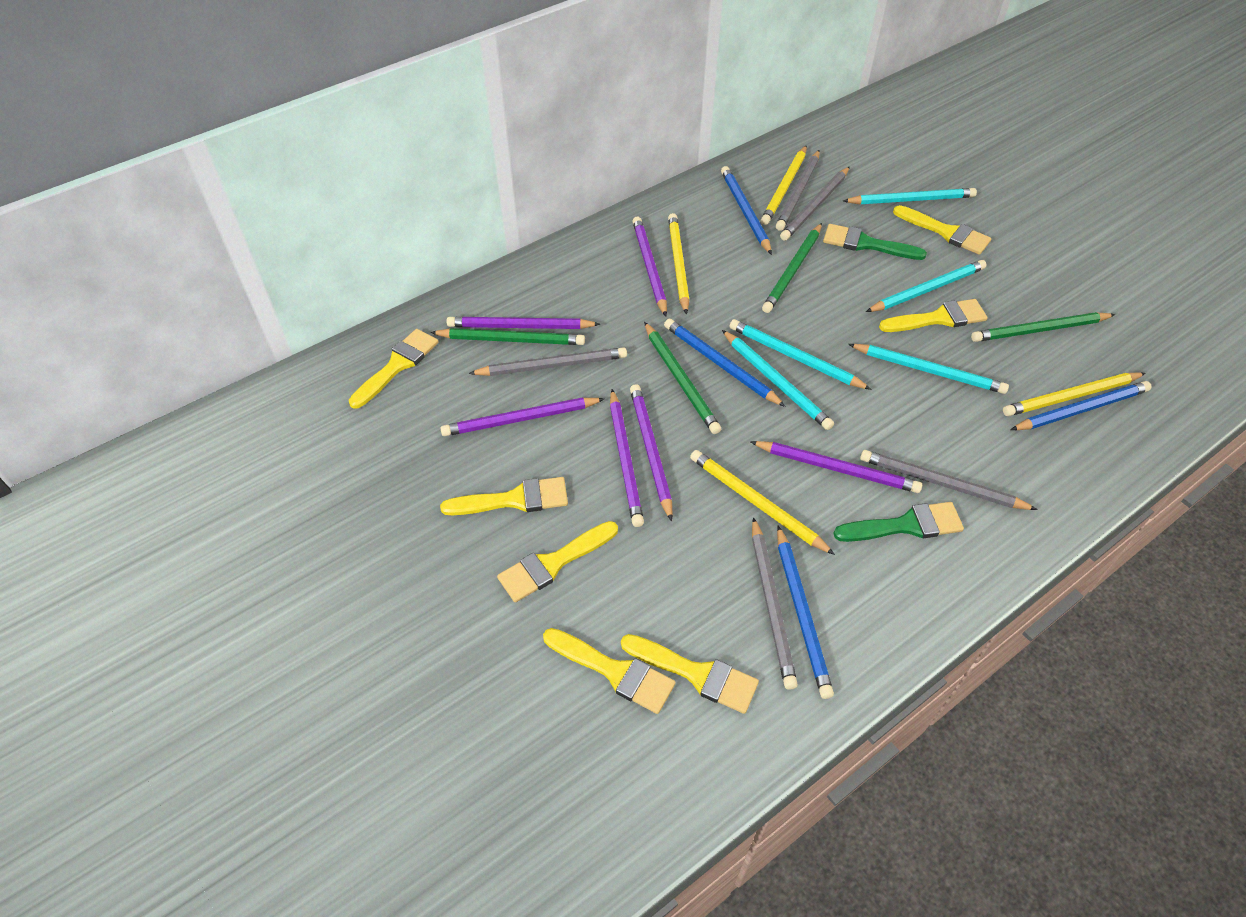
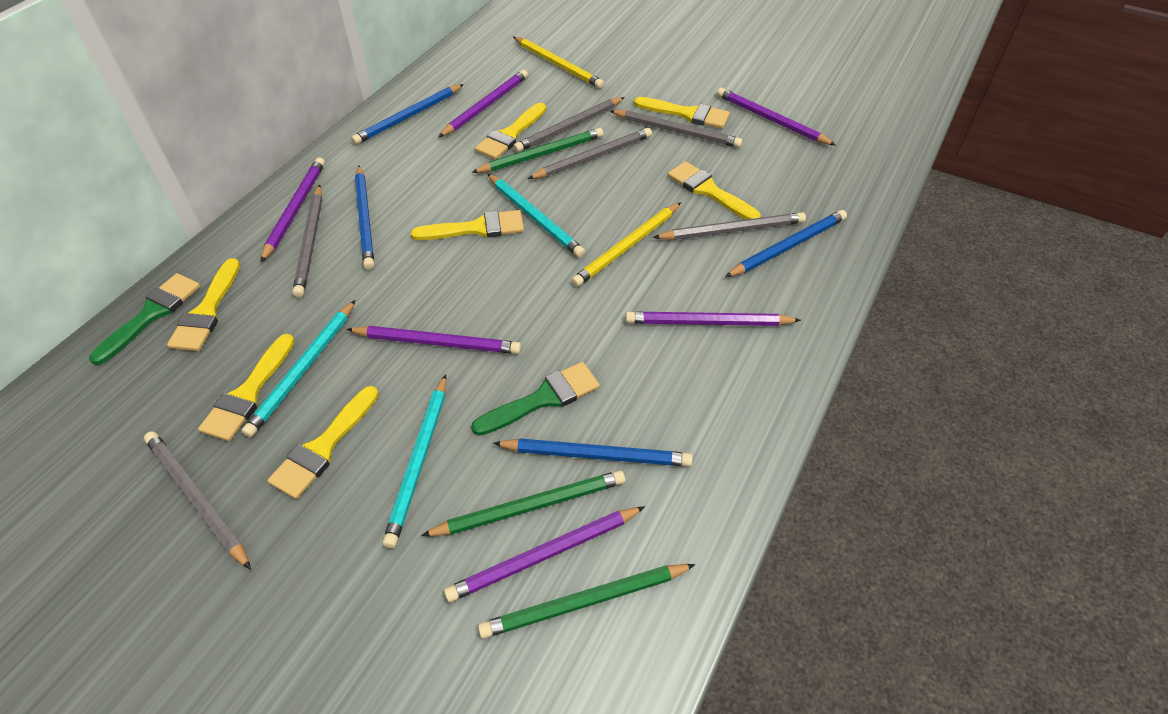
green pencil: 4 -> 3
grey pencil: 5 -> 6
turquoise pencil: 5 -> 3
yellow pencil: 4 -> 2

